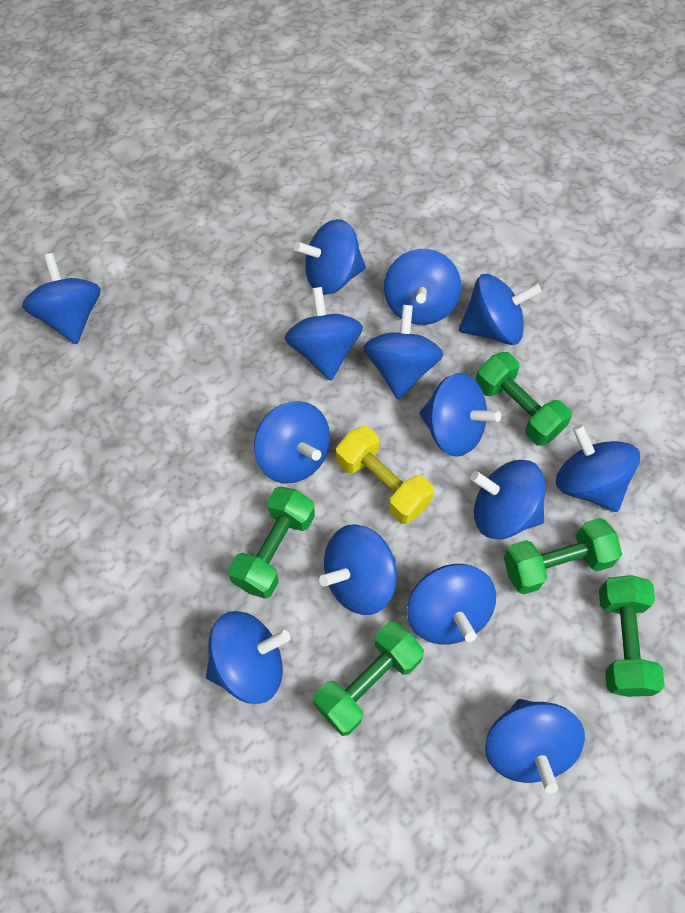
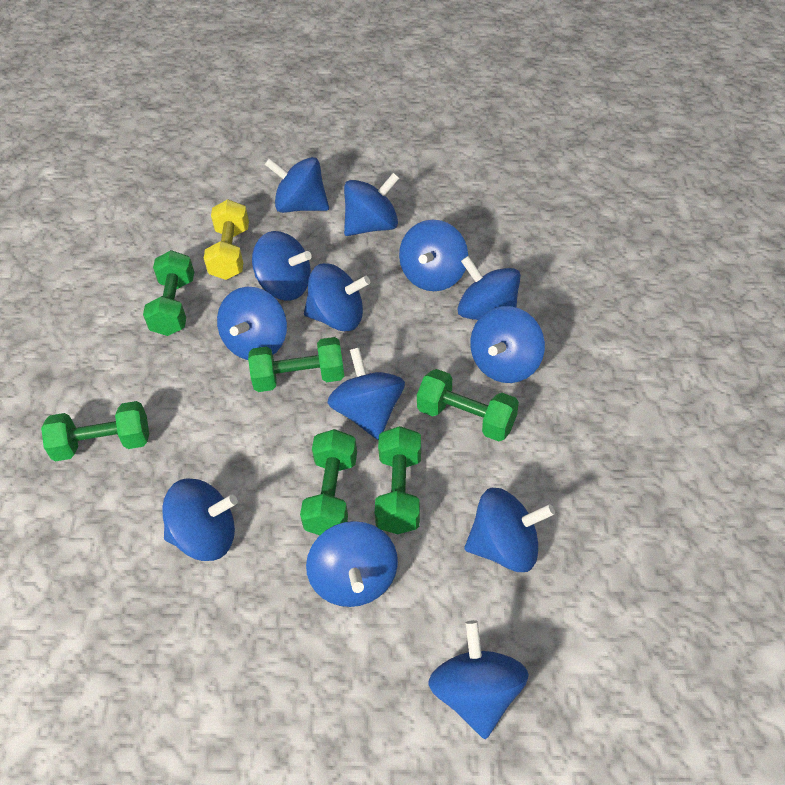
blue spinning top: 14 -> 13
green dumbbell: 5 -> 6

